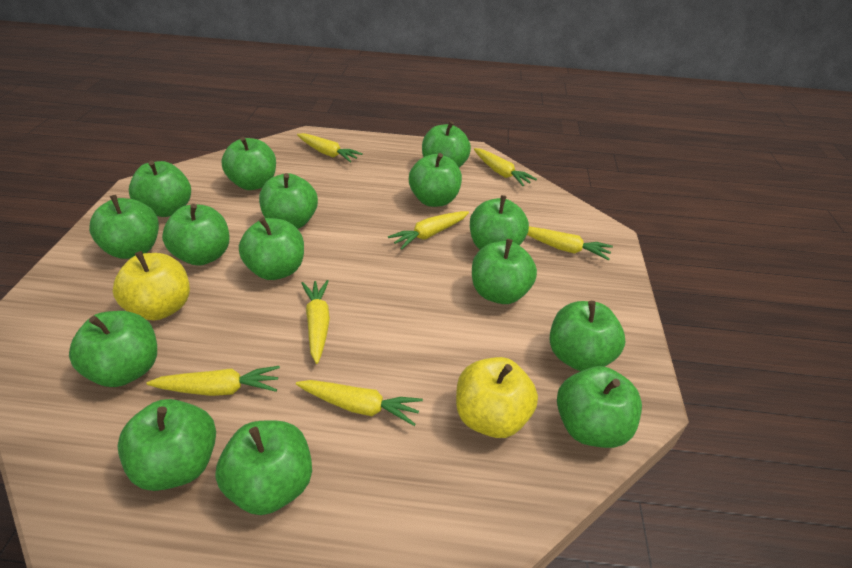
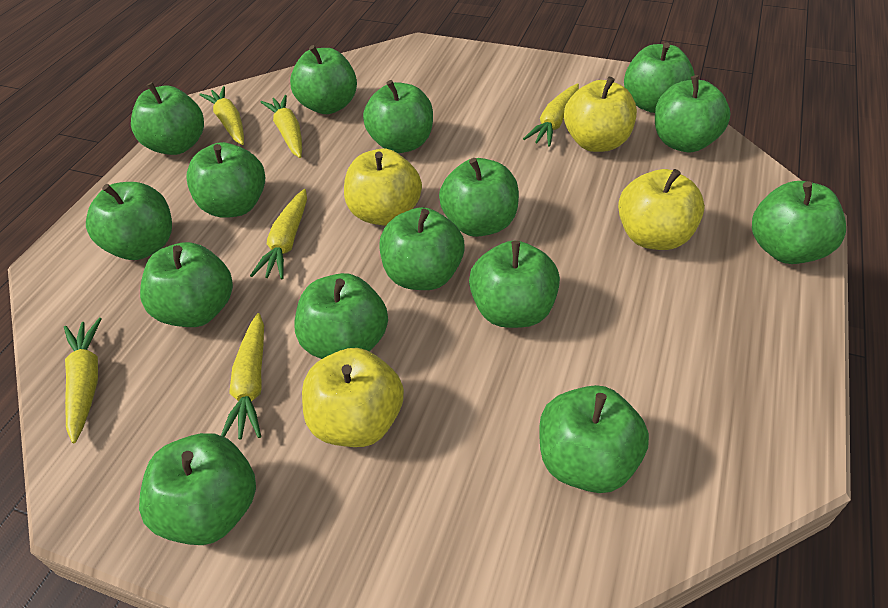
yellow apple: 2 -> 4
yellow carrot: 7 -> 6

